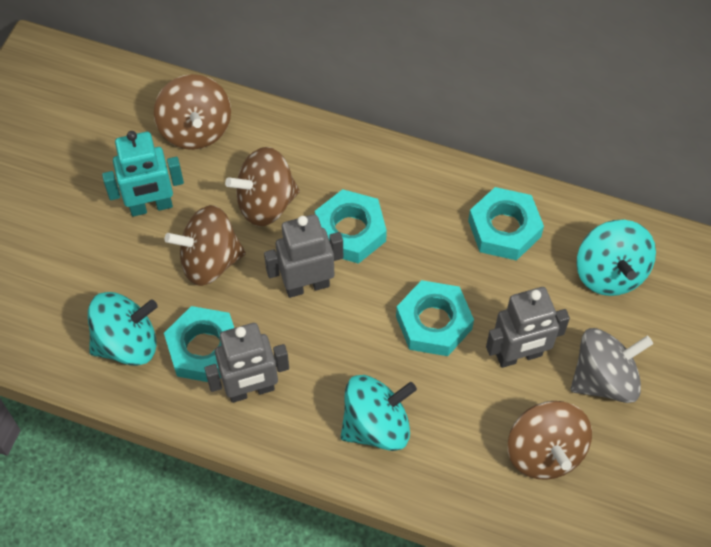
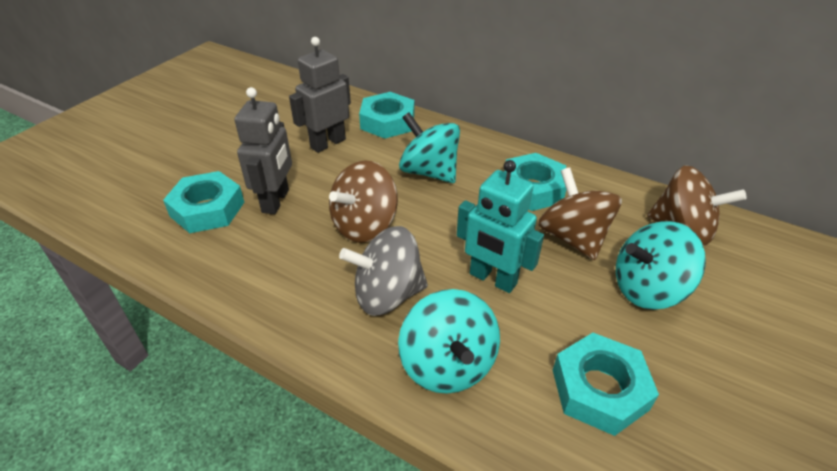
brown spinning top: 4 -> 3
grey robot: 3 -> 2

